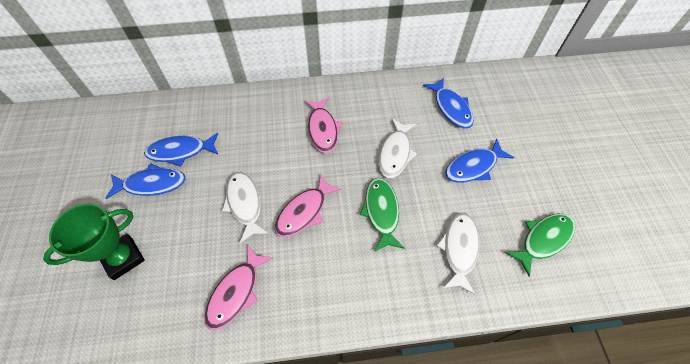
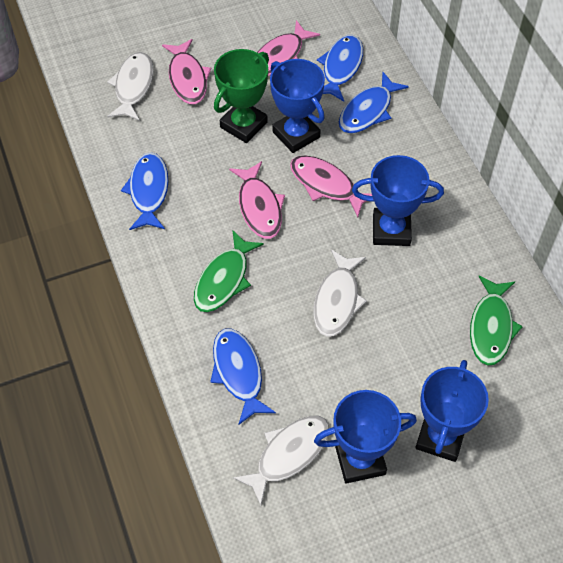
blue trophy: 0 -> 4
pink fish: 3 -> 4

